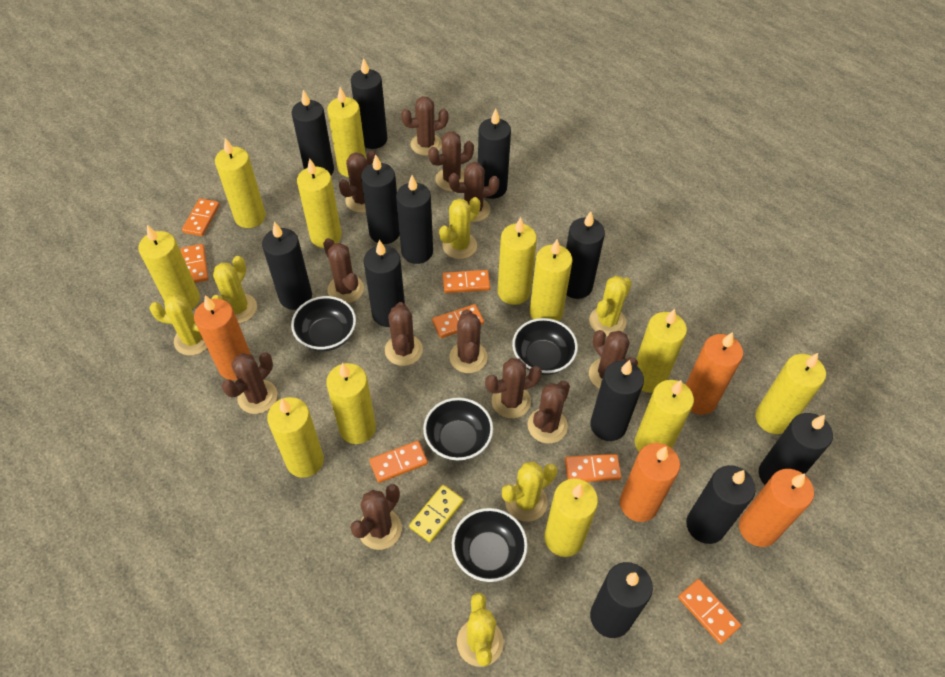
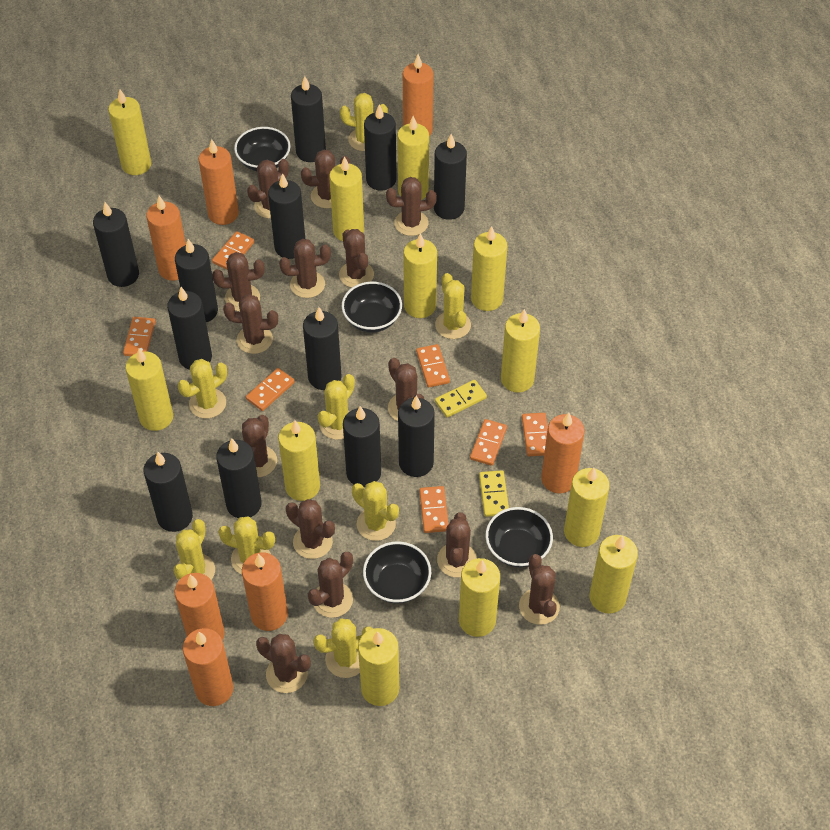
brown cactus: 12 -> 14
orange candle: 4 -> 7
yellow cactus: 6 -> 8
yellow domino: 1 -> 2

